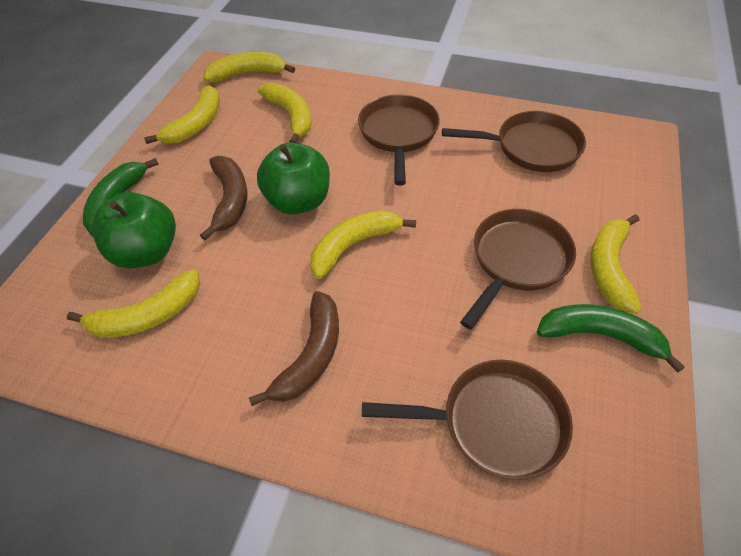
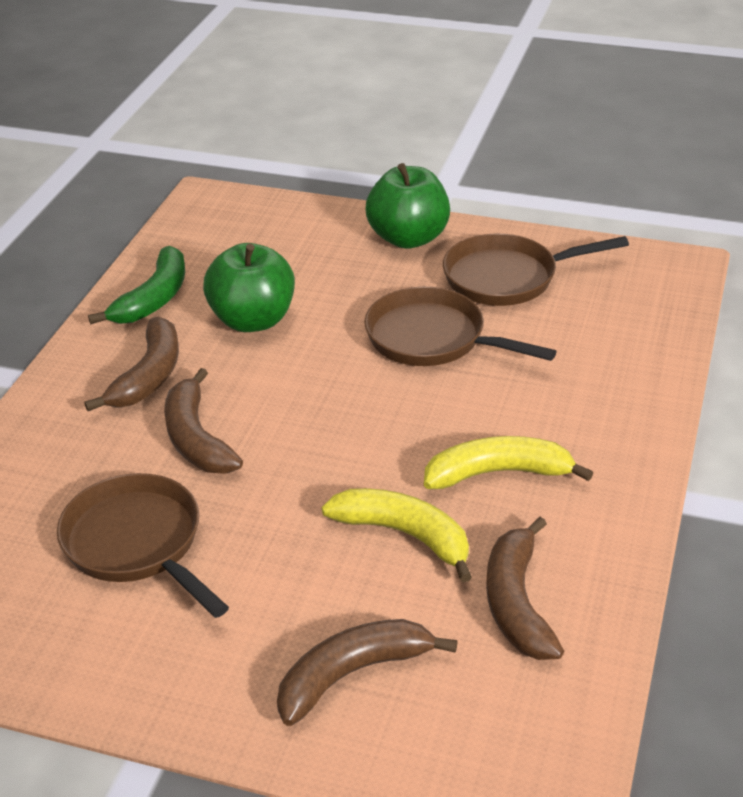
brown banana: 2 -> 4
brown pan: 4 -> 3
green banana: 2 -> 1
yellow banana: 6 -> 2

